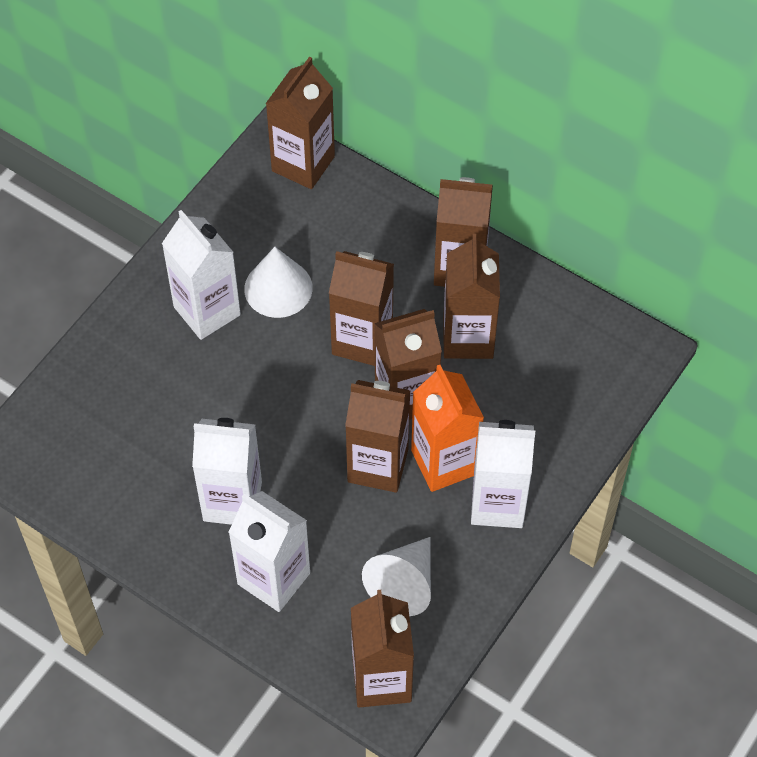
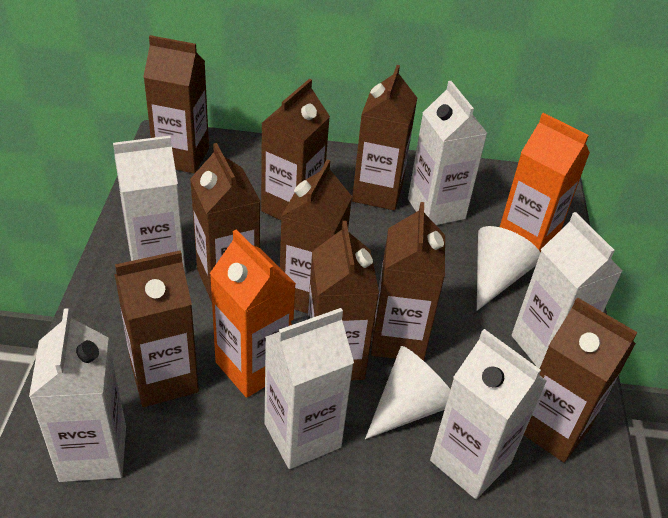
brown carton: 7 -> 9
orange carton: 1 -> 2
white carton: 4 -> 6

